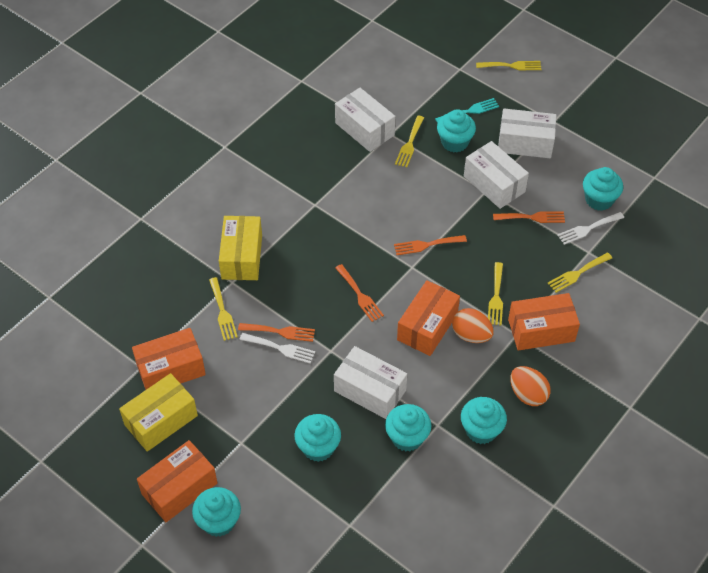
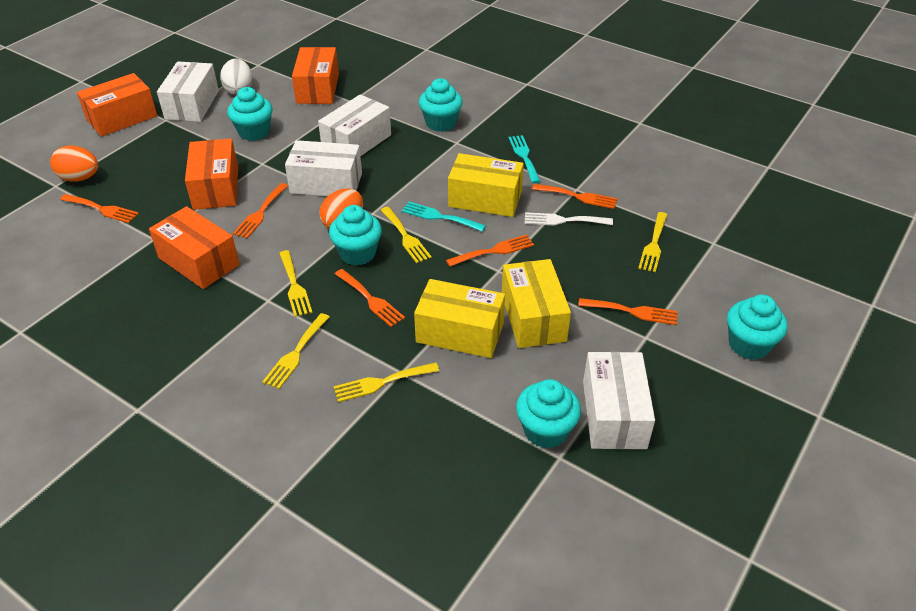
orange fork: 4 -> 6
turquoise cupcake: 6 -> 5
turquoise fork: 1 -> 2
white egg: 0 -> 1
white fork: 2 -> 1
yellow box: 2 -> 3

